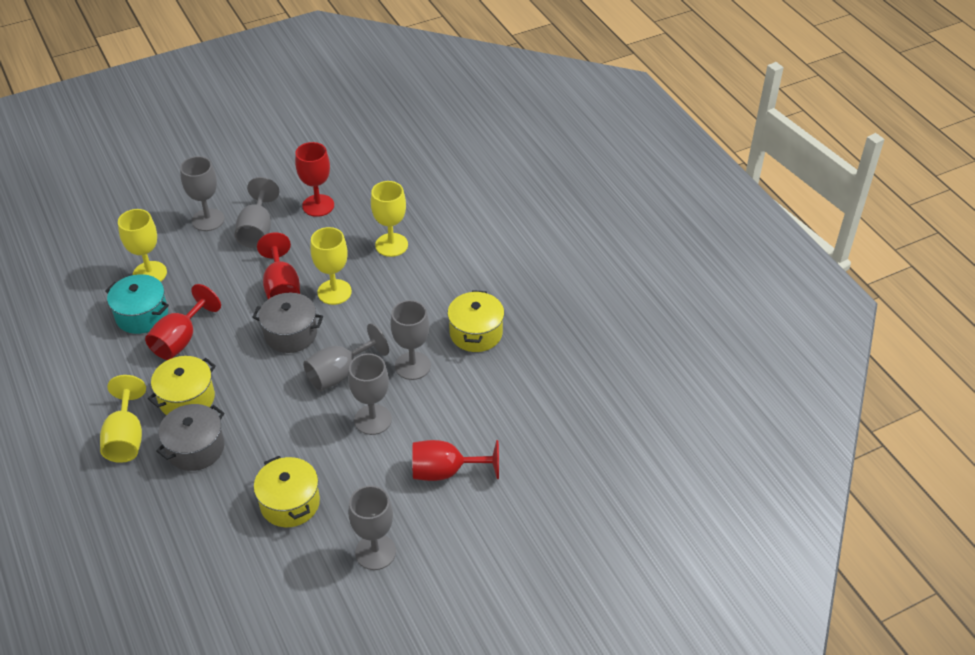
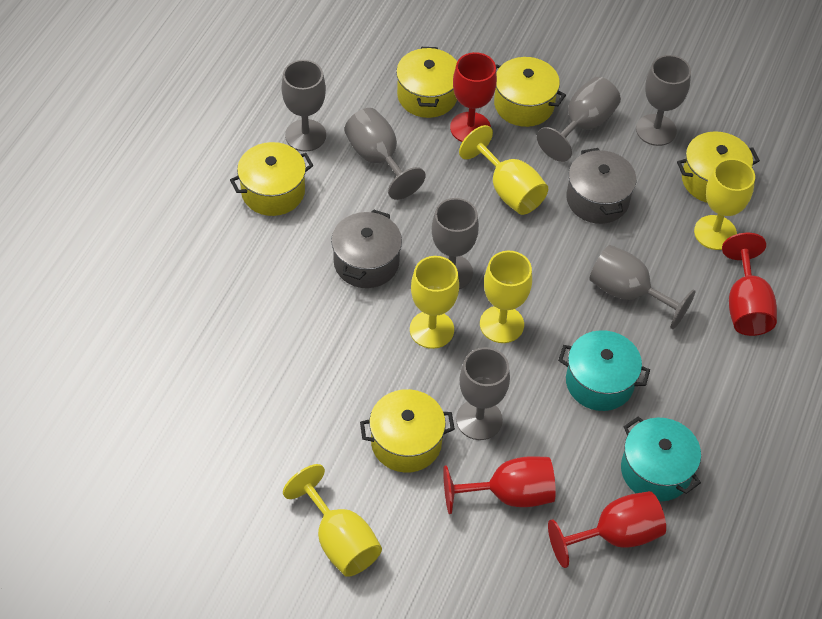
grey goblet: 6 -> 7
turquoise pot: 1 -> 2
yellow goblet: 4 -> 5
yellow pot: 3 -> 5

